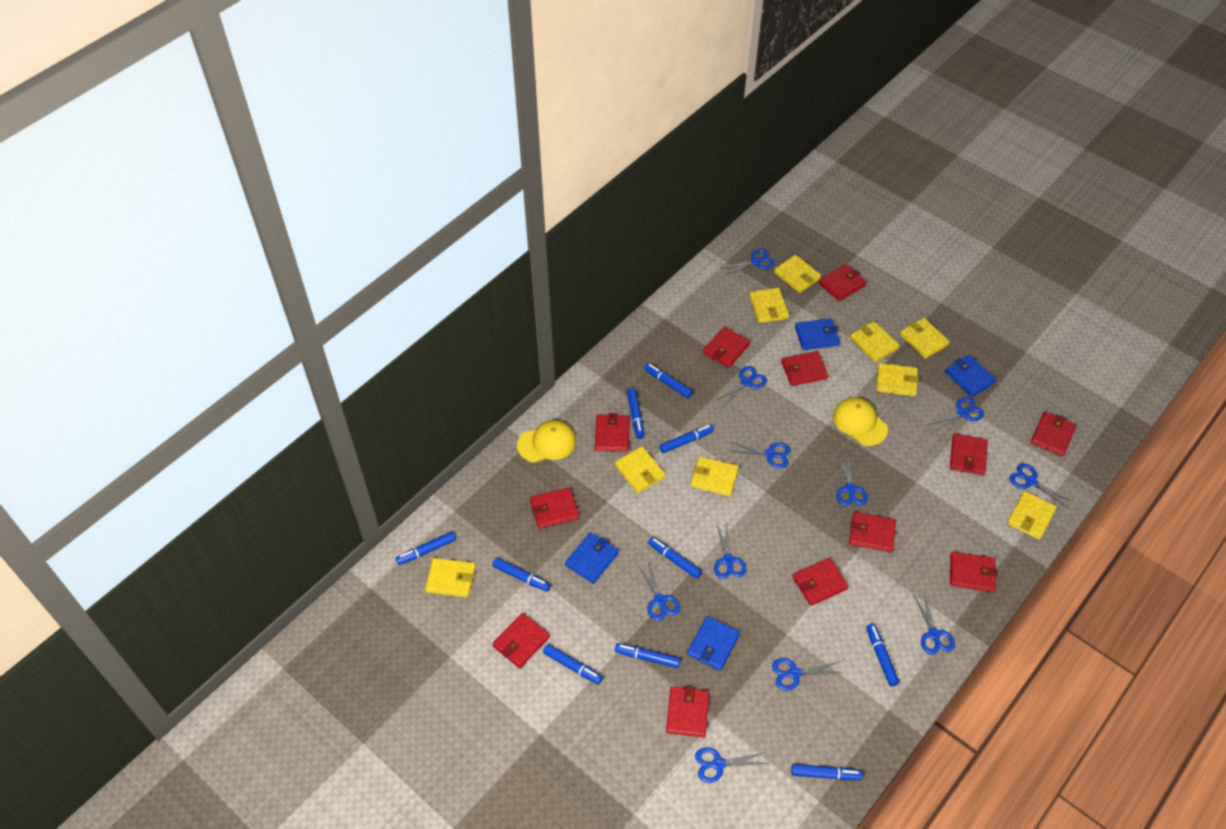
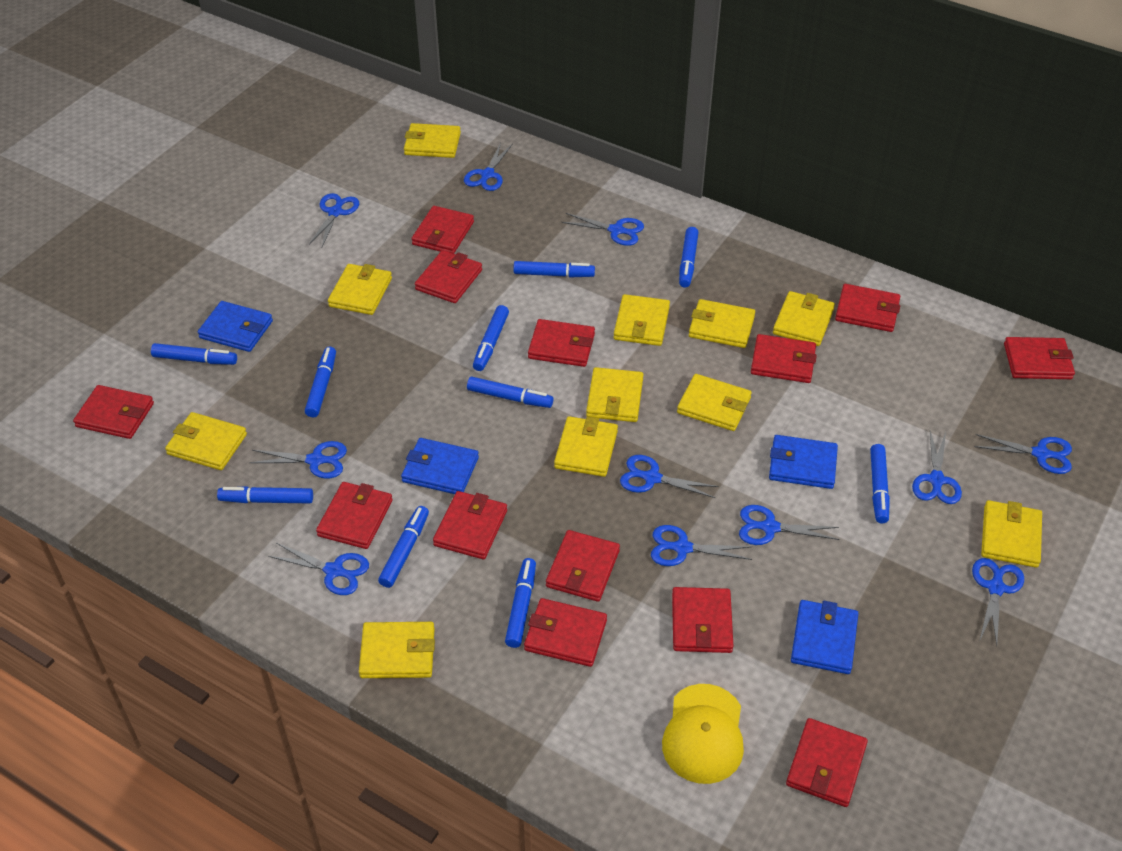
red wallet: 12 -> 13
yellow cap: 2 -> 1
yellow wallet: 9 -> 11

